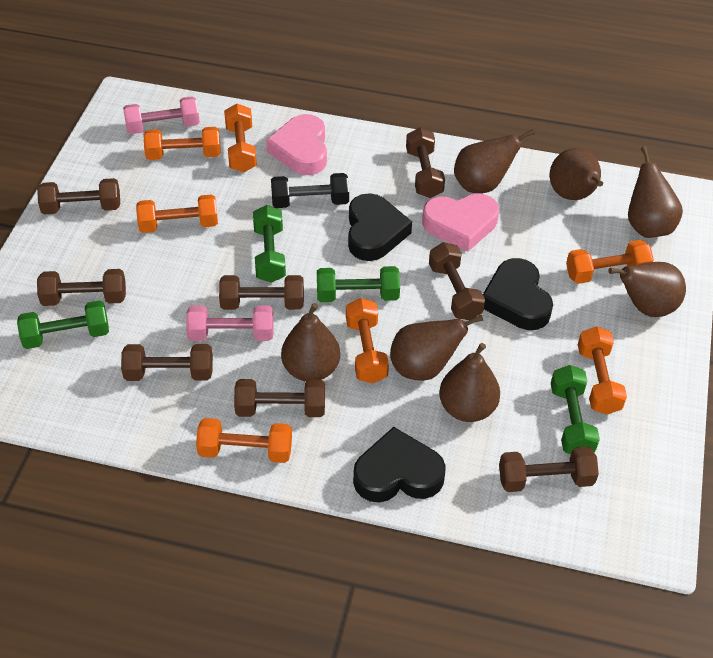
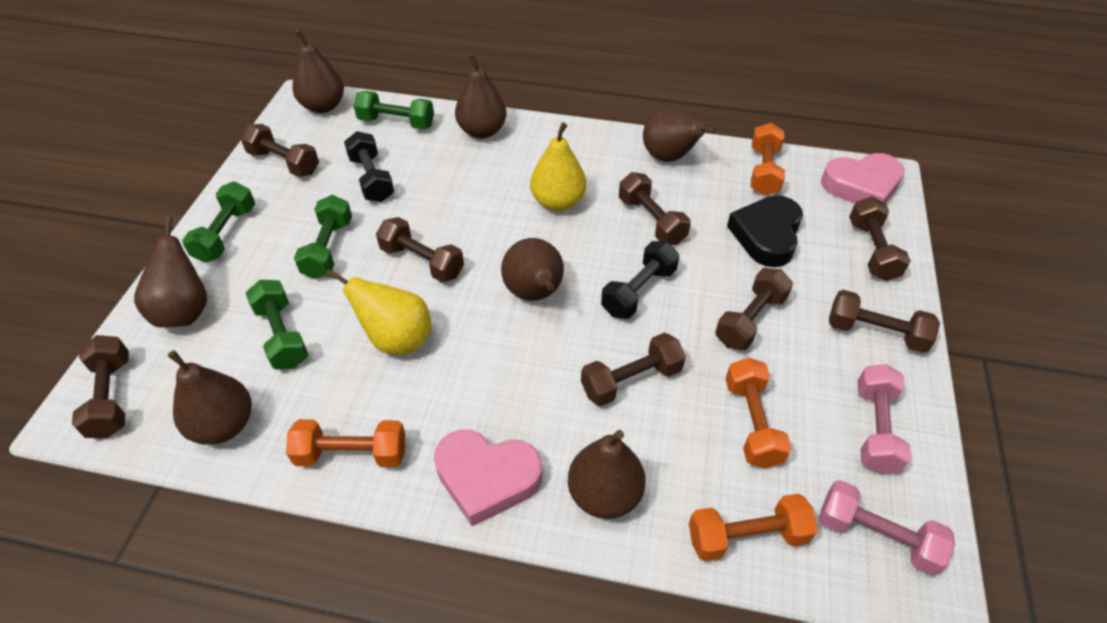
black dumbbell: 1 -> 2
black heart: 3 -> 1
orange dumbbell: 7 -> 4
yellow pear: 0 -> 2

